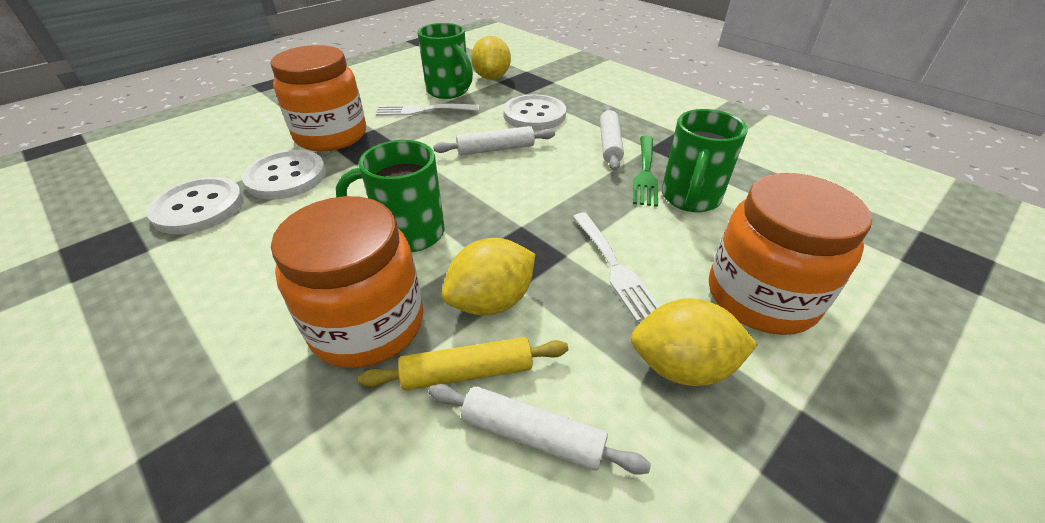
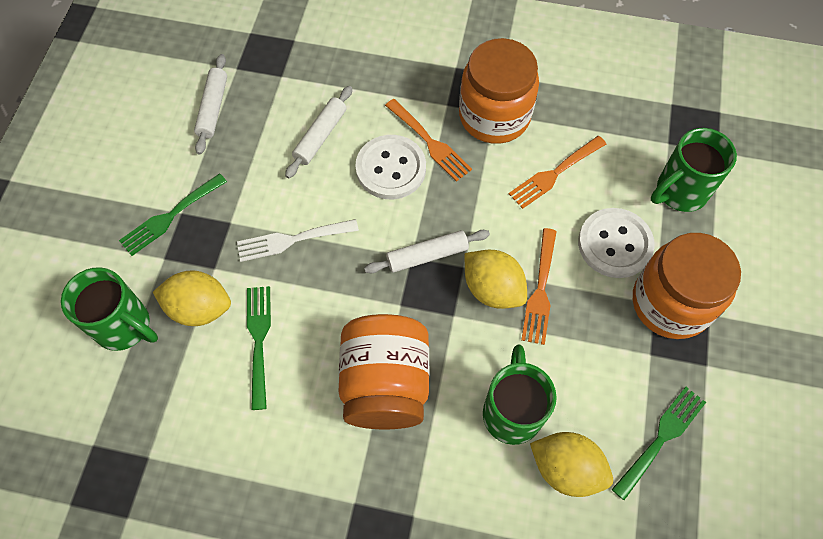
green fork: 1 -> 3
orange fork: 0 -> 3
white button: 3 -> 2
white fork: 2 -> 1
yellow rolling pin: 1 -> 0

